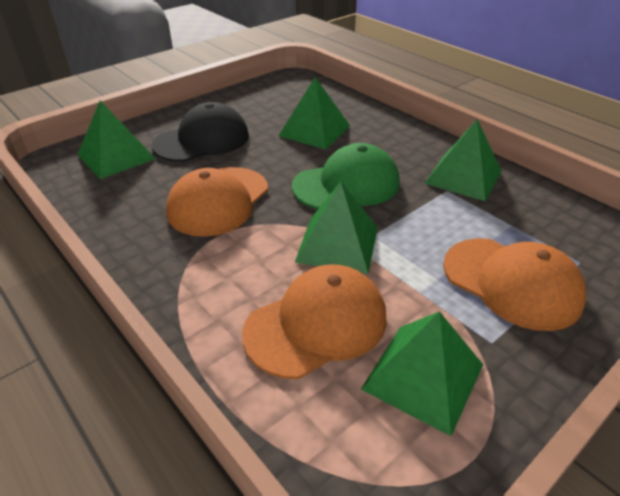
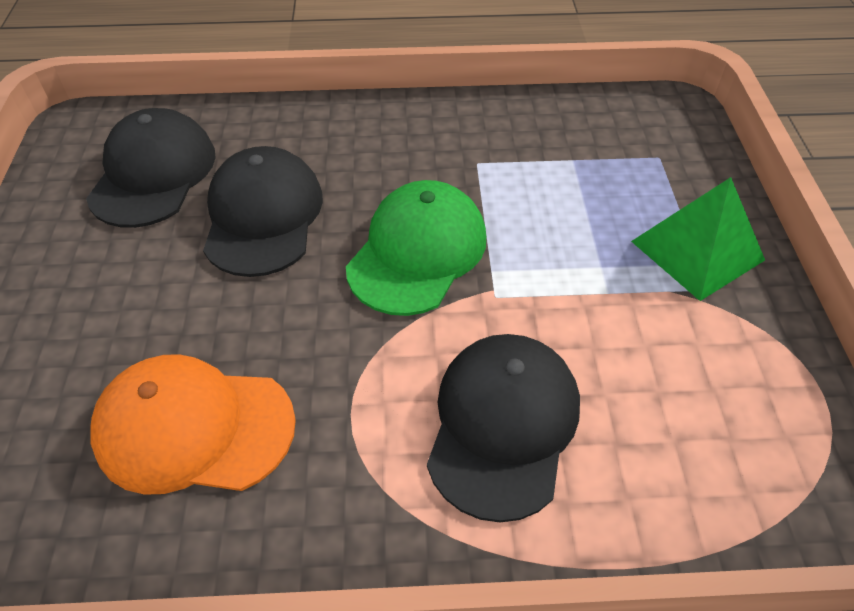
black cap: 1 -> 3
green pyramid: 5 -> 1
orange cap: 3 -> 1

